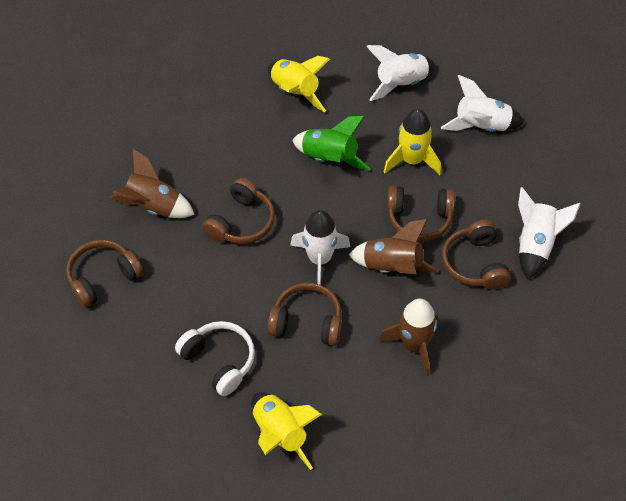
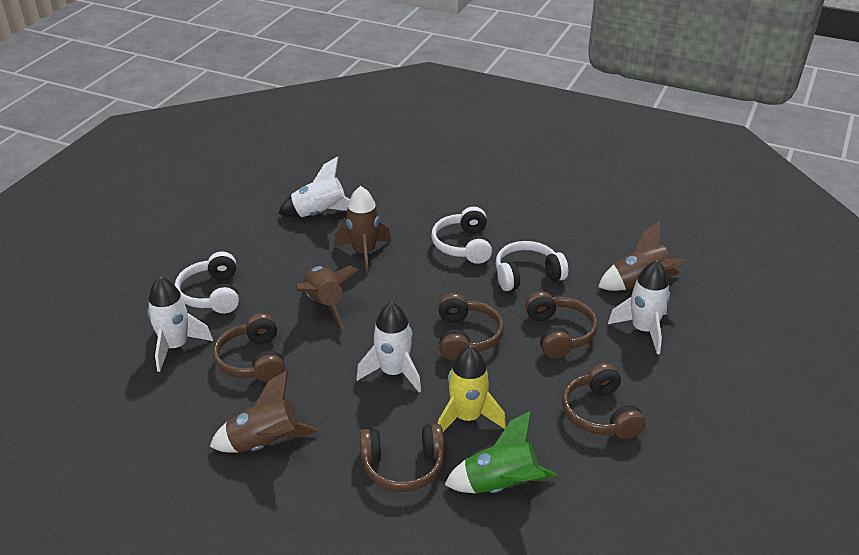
brown rocket: 3 -> 4
white headphones: 1 -> 3
yellow rocket: 3 -> 1

